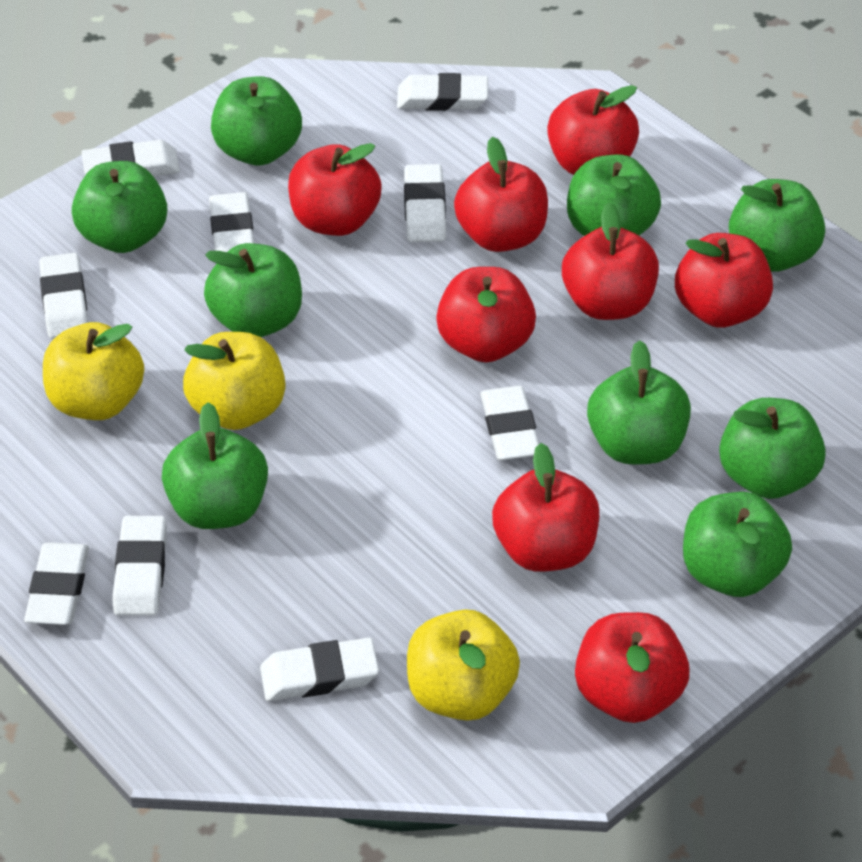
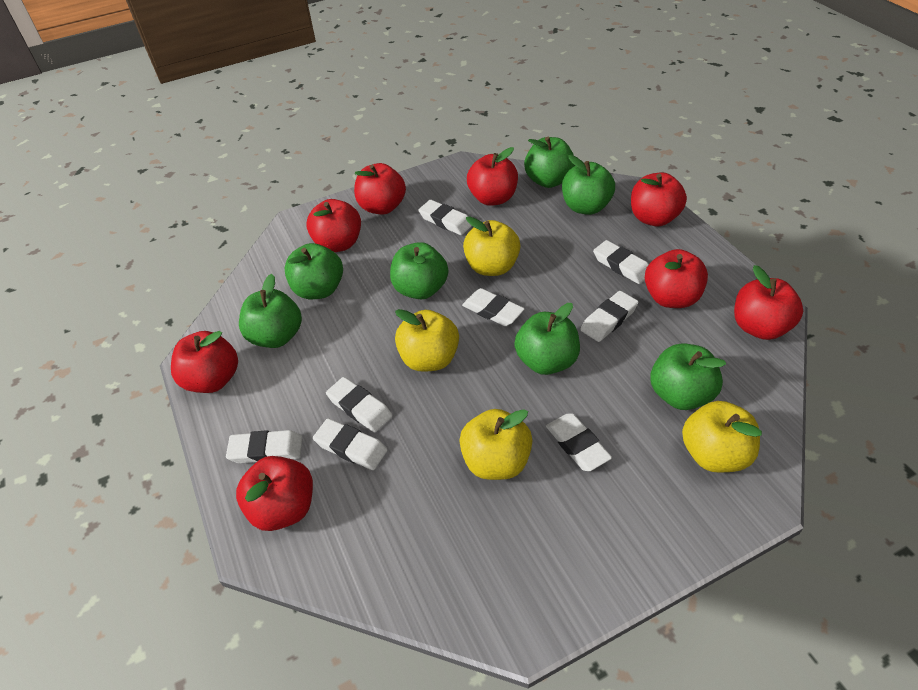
green apple: 9 -> 7
white eraser: 9 -> 8
yellow apple: 3 -> 4

